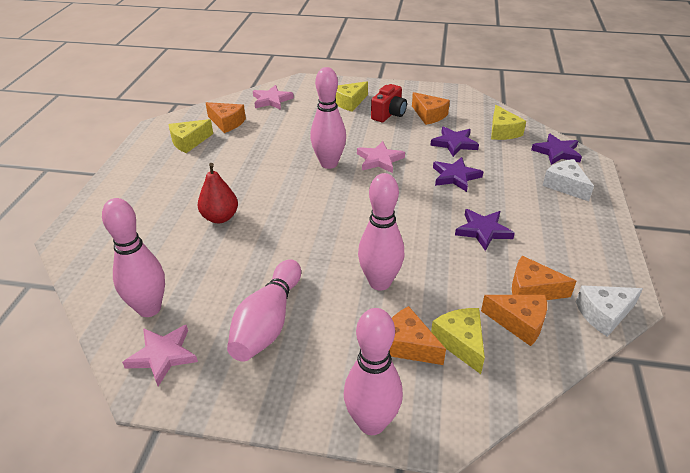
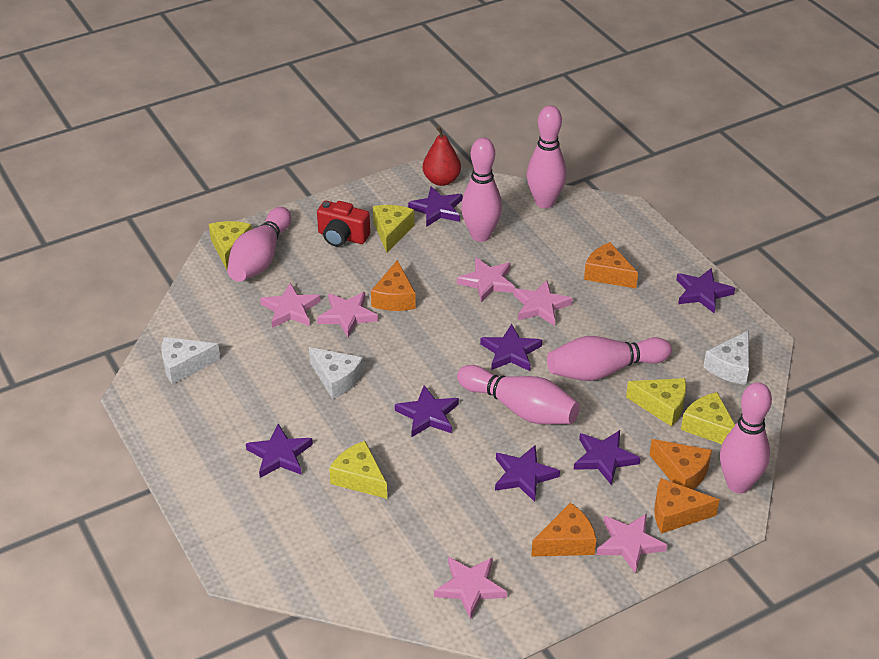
pink bowling pin: 5 -> 6
pink star: 3 -> 6
purple star: 4 -> 7
white cheese: 2 -> 3
yellow cheese: 4 -> 5

